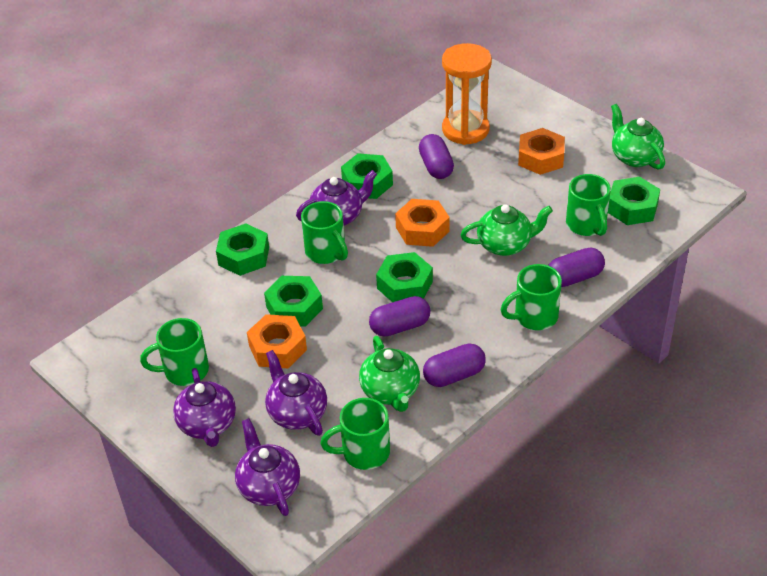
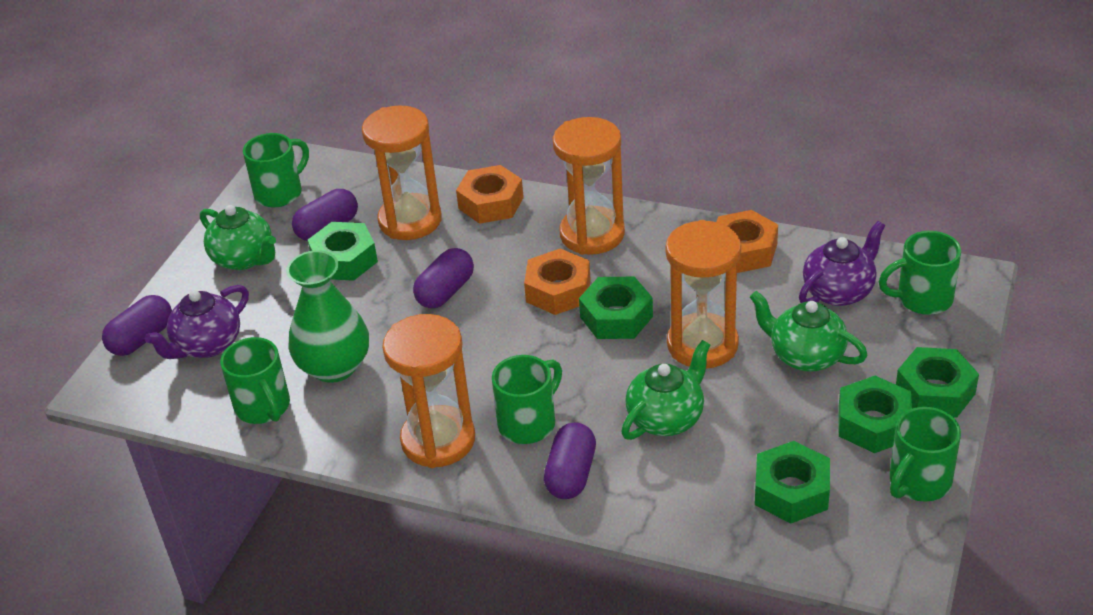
green vase: 0 -> 1
orange hourglass: 1 -> 4
purple teapot: 4 -> 2

